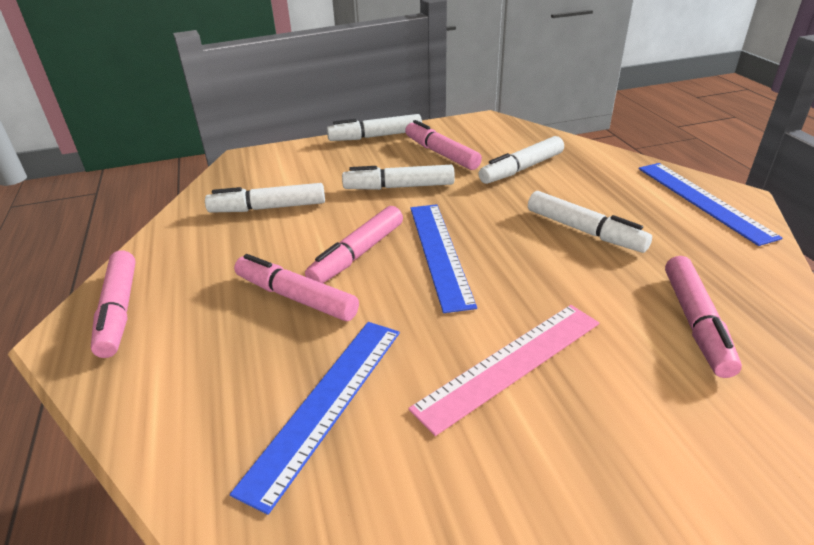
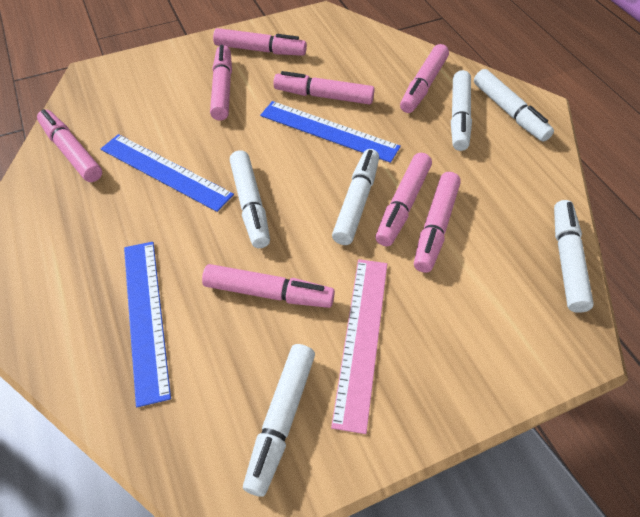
pink marker: 5 -> 8
white marker: 5 -> 6

